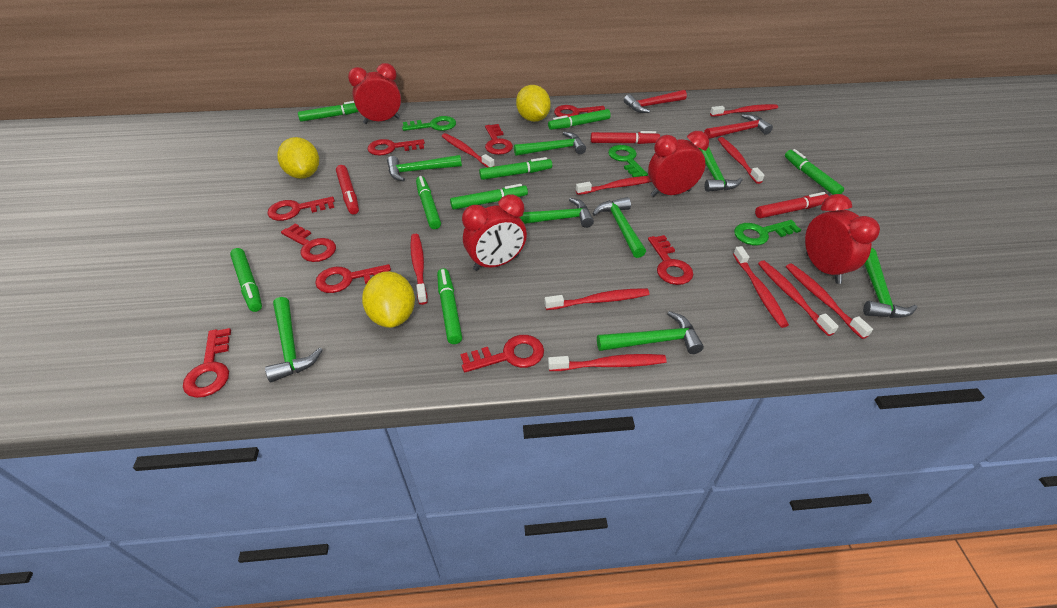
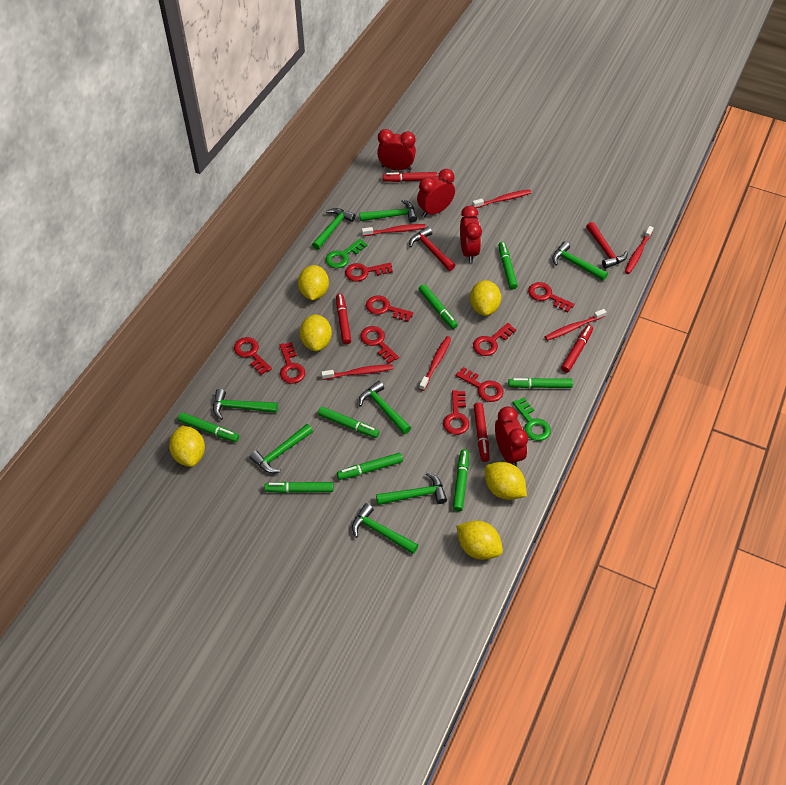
green key: 3 -> 2
red marker: 3 -> 4
red toothbrush: 10 -> 6
yellow lemon: 3 -> 6

